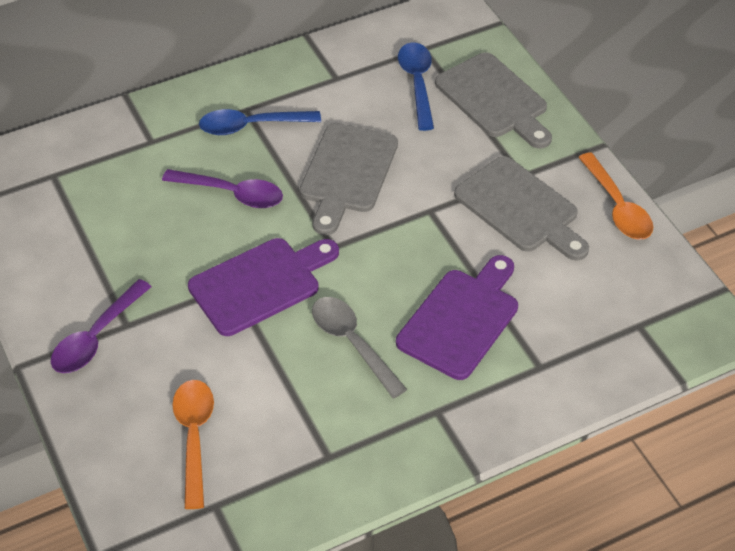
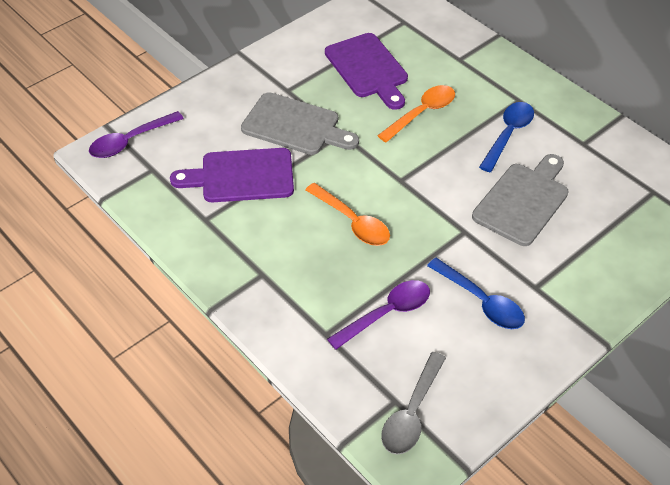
grey cutting board: 3 -> 2

